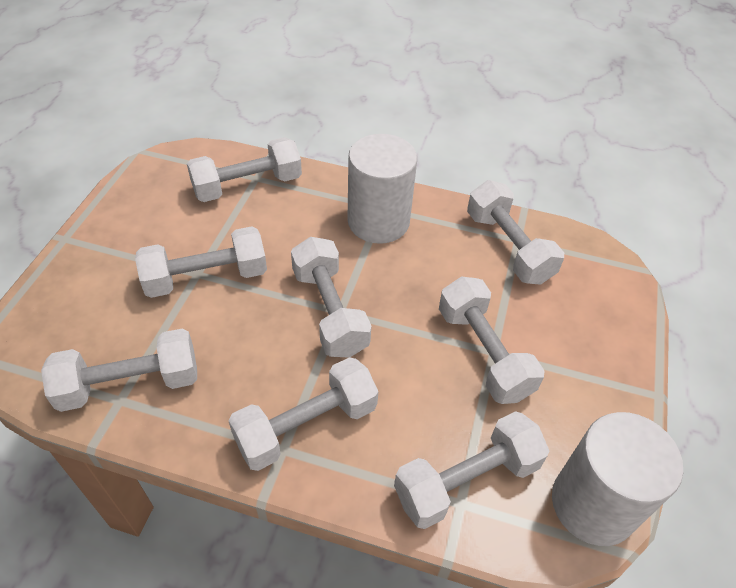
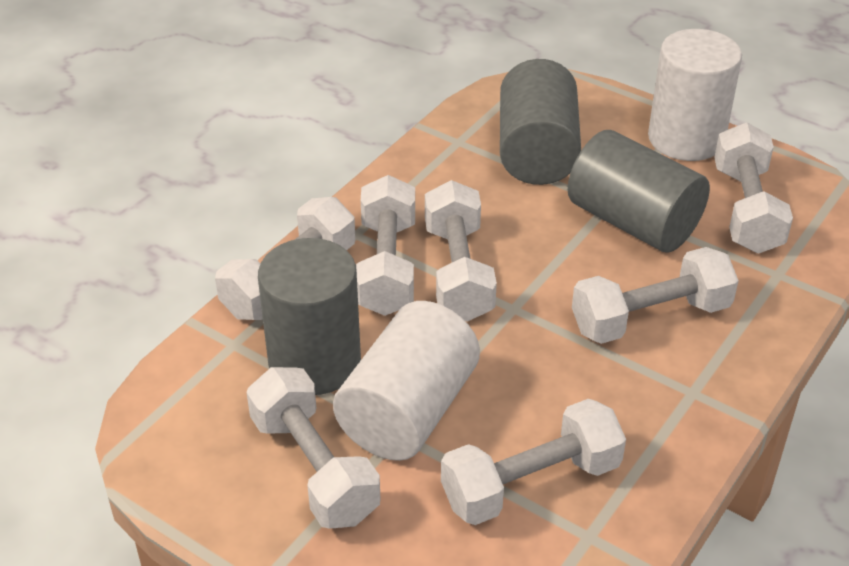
grey cylinder: 0 -> 3
white dumbbell: 8 -> 7

